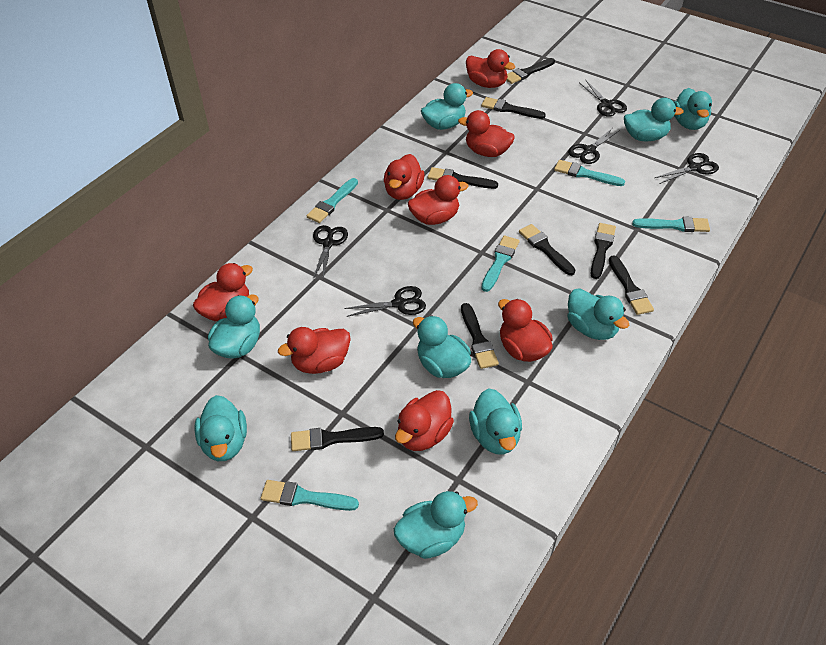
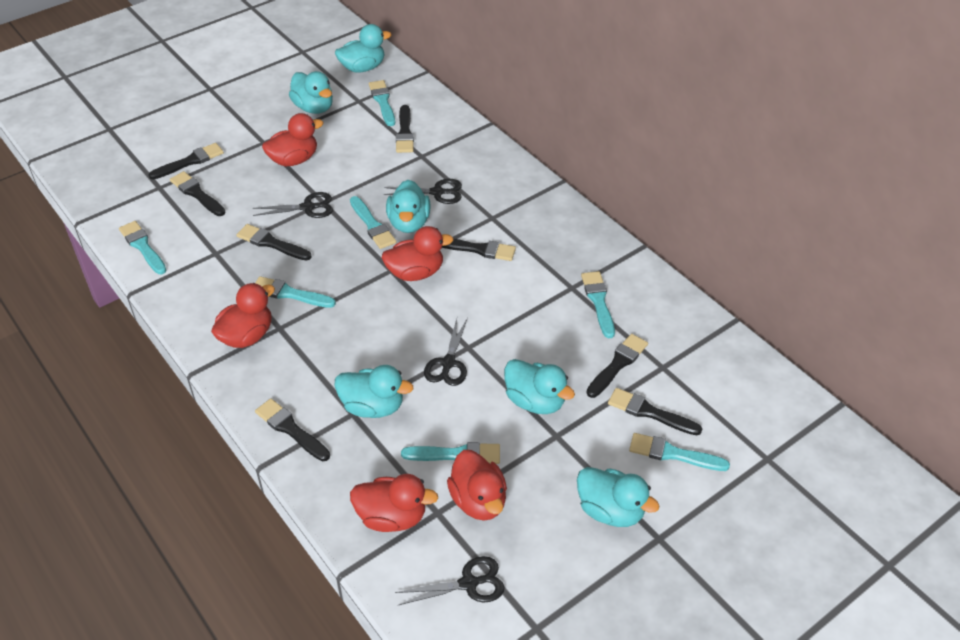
black scissors: 5 -> 4
red duck: 8 -> 5
turquoise brush: 5 -> 7
turquoise duck: 9 -> 6

